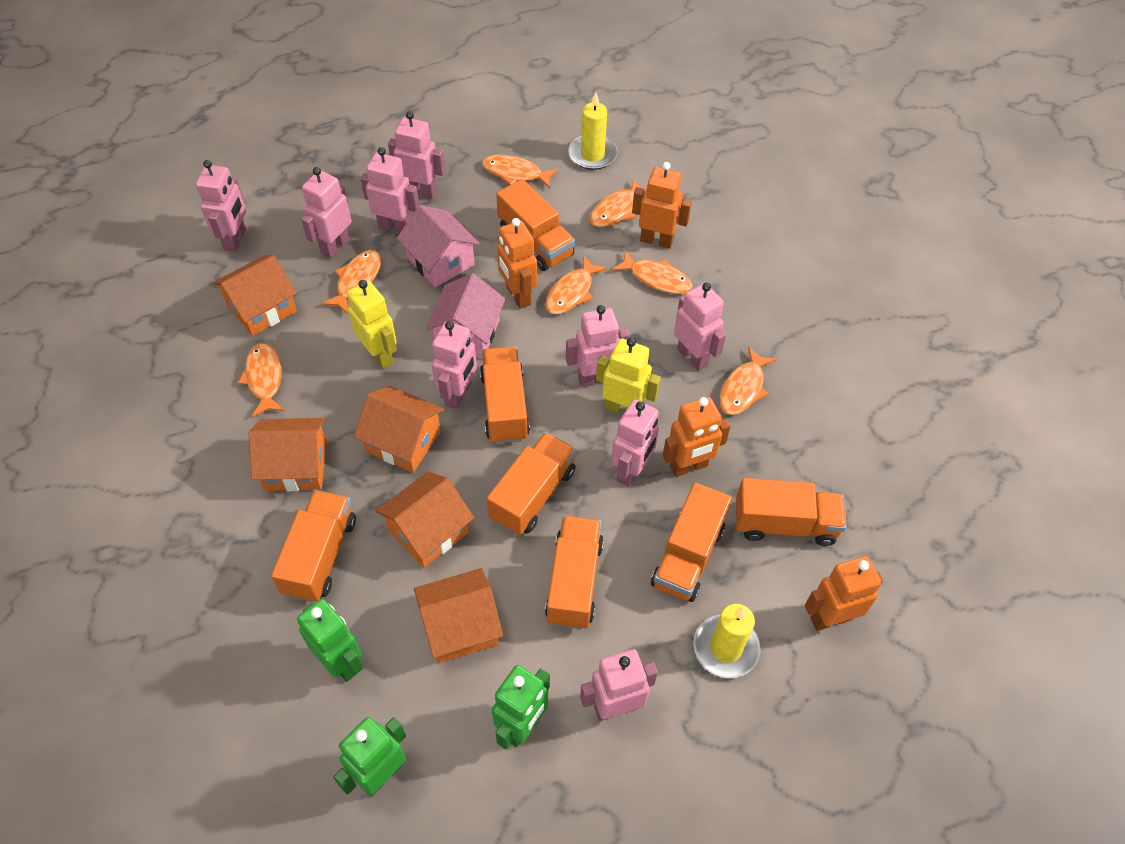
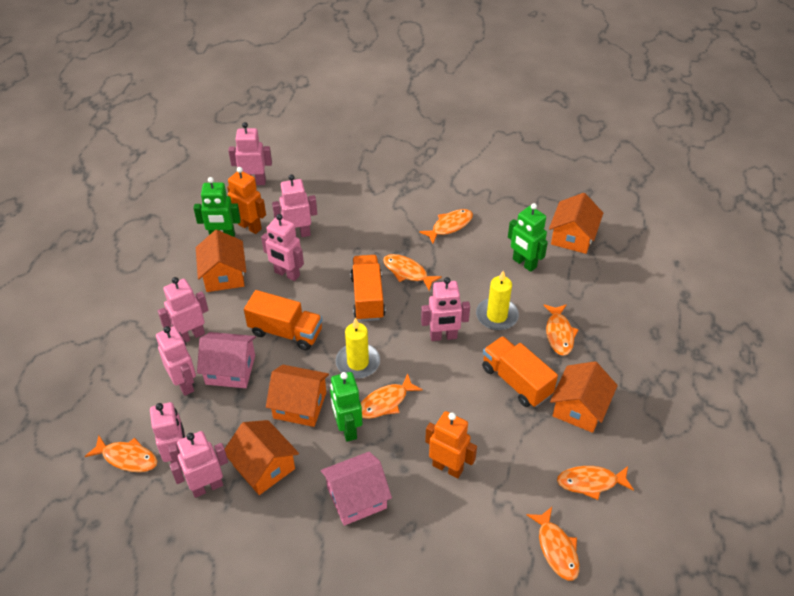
orange robot: 4 -> 2
orange truck: 7 -> 3
pink robot: 9 -> 8
yellow robot: 2 -> 0

